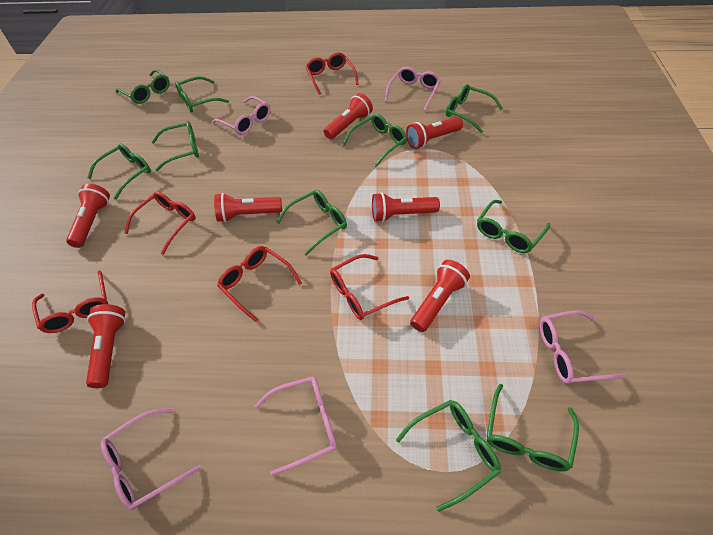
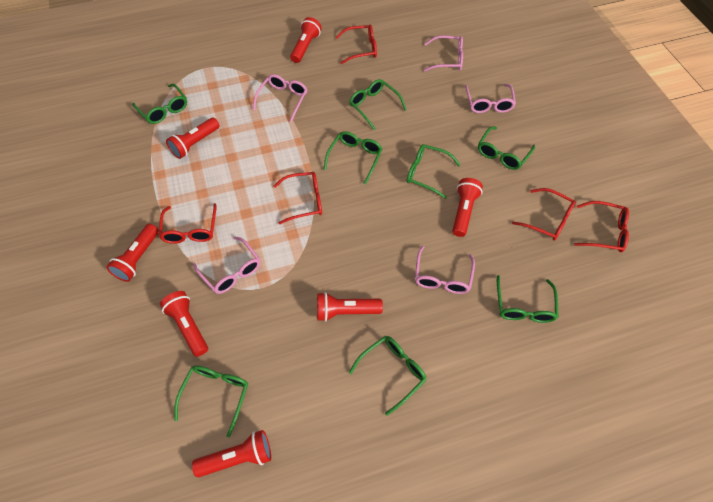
green glasses: 10 -> 8

